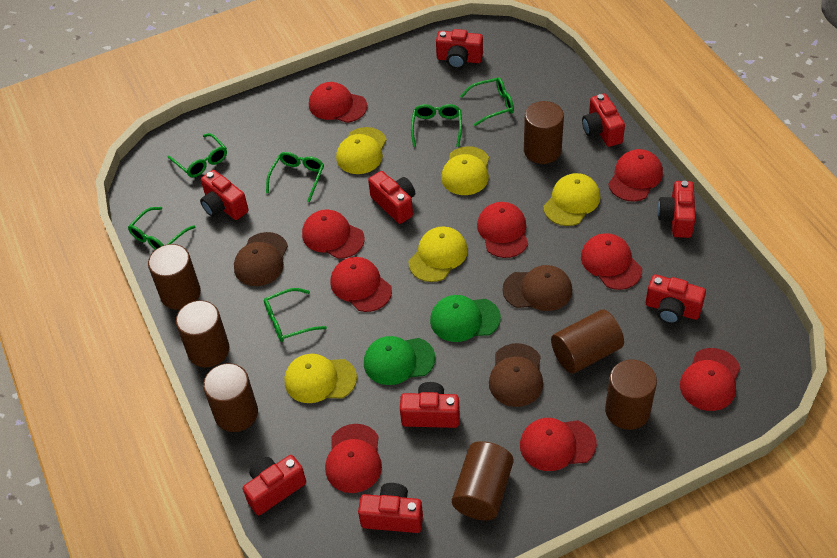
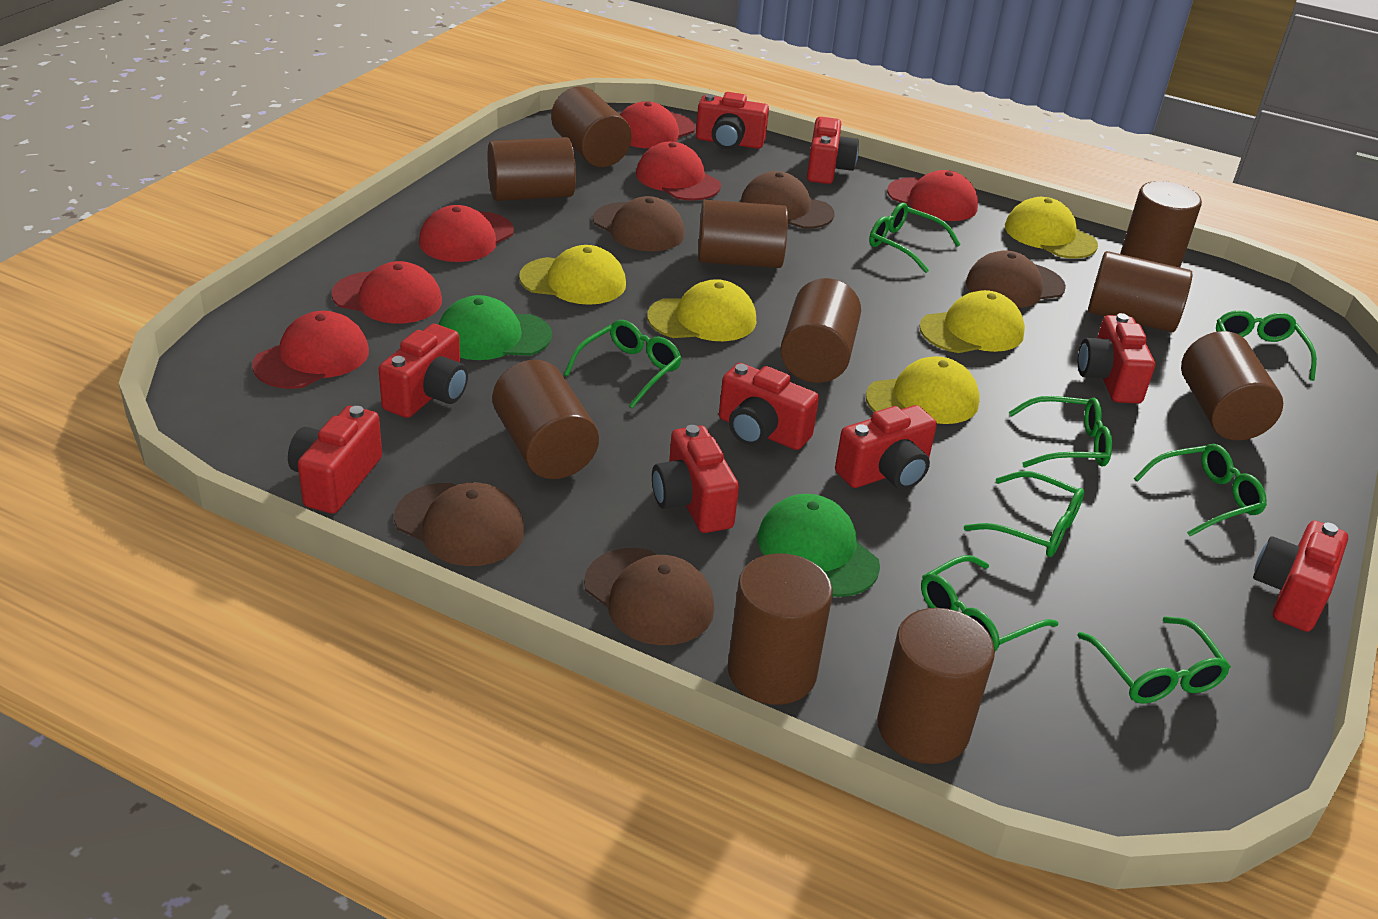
brown cap: 3 -> 5
brown cylinder: 7 -> 10
green glasses: 6 -> 8
red cap: 9 -> 6

